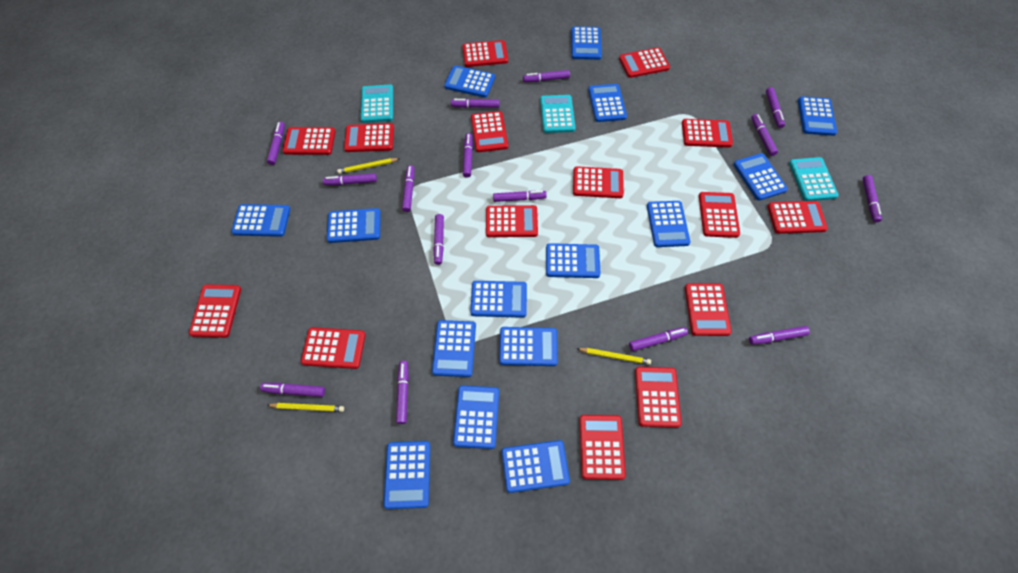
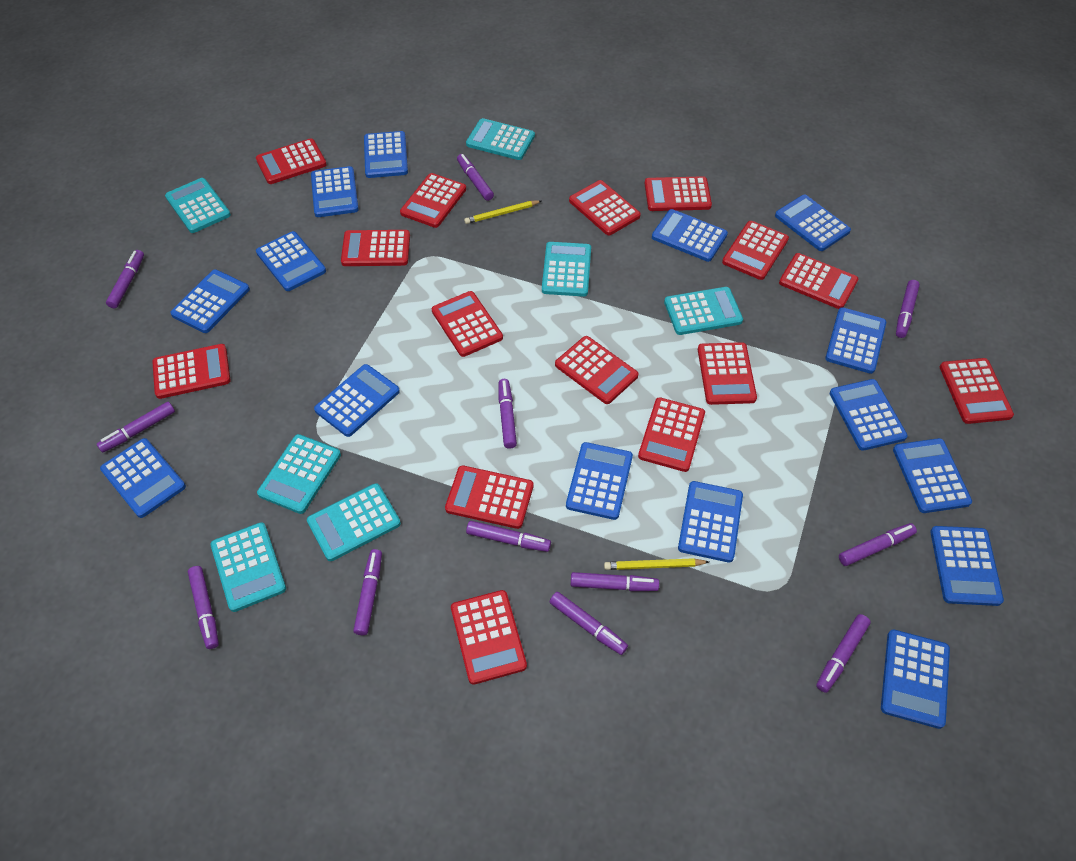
purple marker: 15 -> 12
turquoise calculator: 3 -> 7
yellow pencil: 3 -> 2

